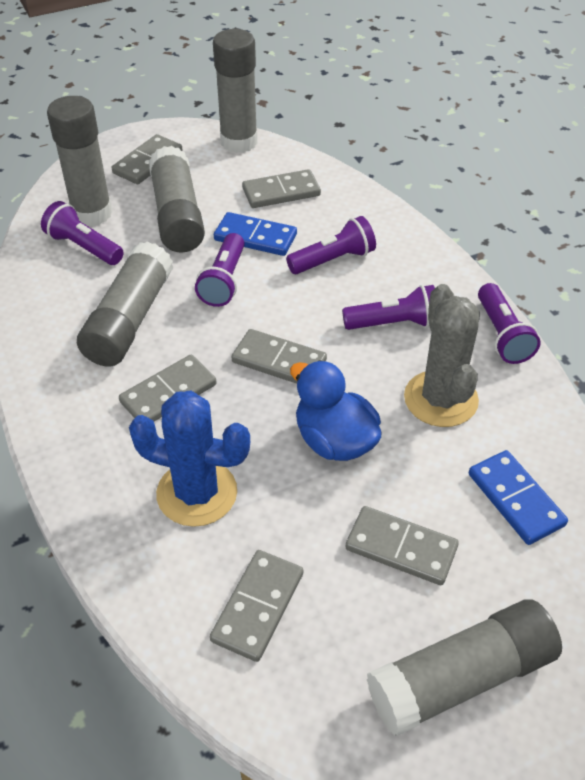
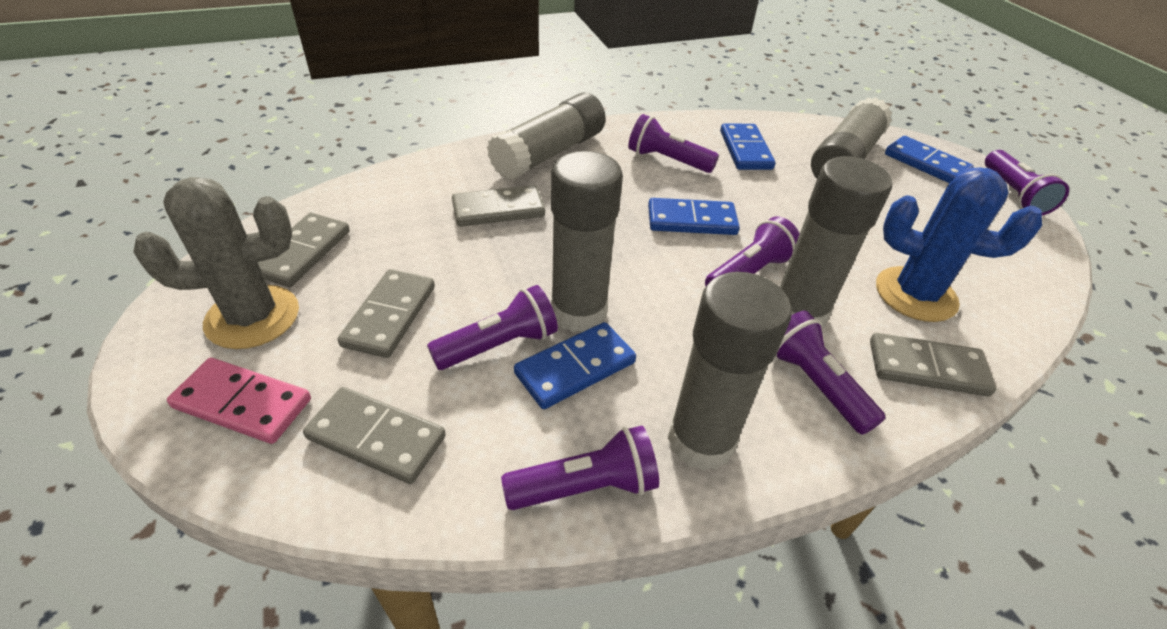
blue domino: 2 -> 4
blue duck: 1 -> 0
grey domino: 6 -> 5
pink domino: 0 -> 1
purple flashlight: 5 -> 6

